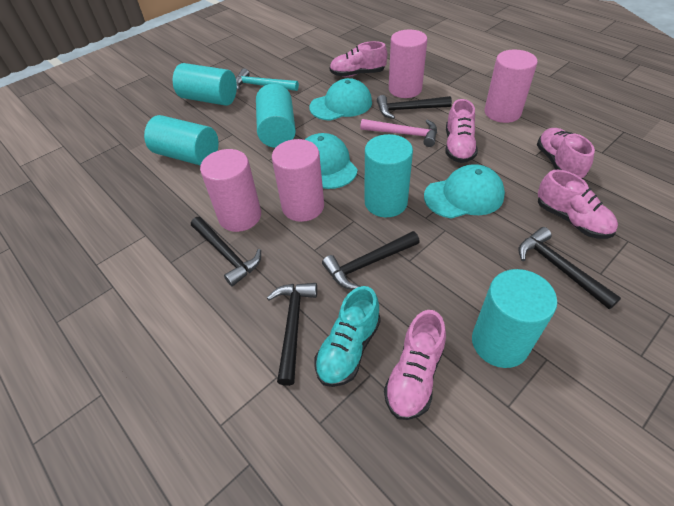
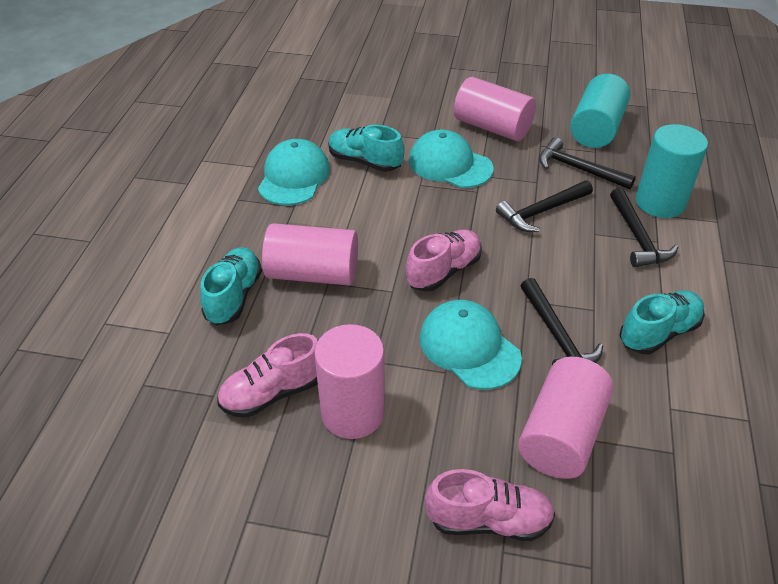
black hammer: 5 -> 4
pink hammer: 1 -> 0
pink shoe: 5 -> 3
turquoise cylinder: 5 -> 2
turquoise hammer: 1 -> 0
turquoise shoe: 1 -> 3

